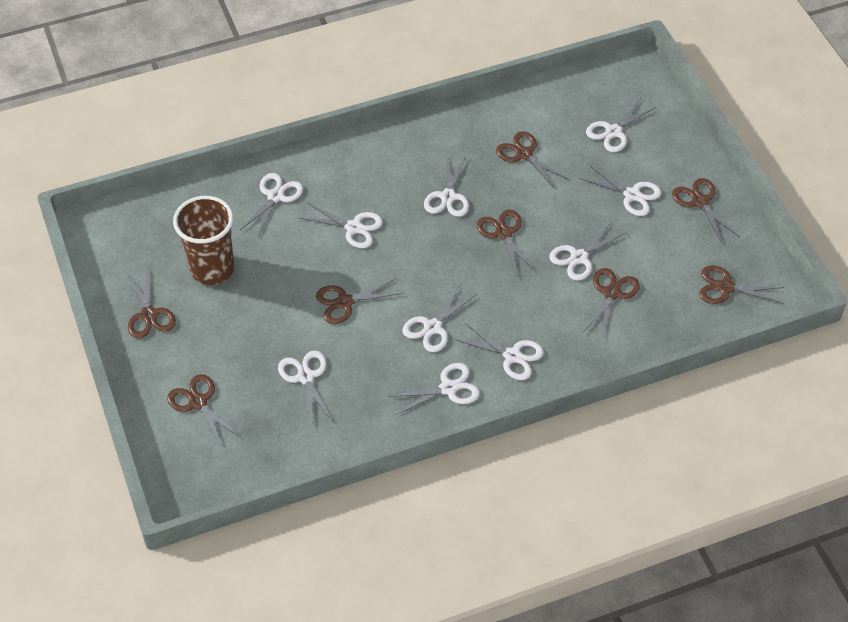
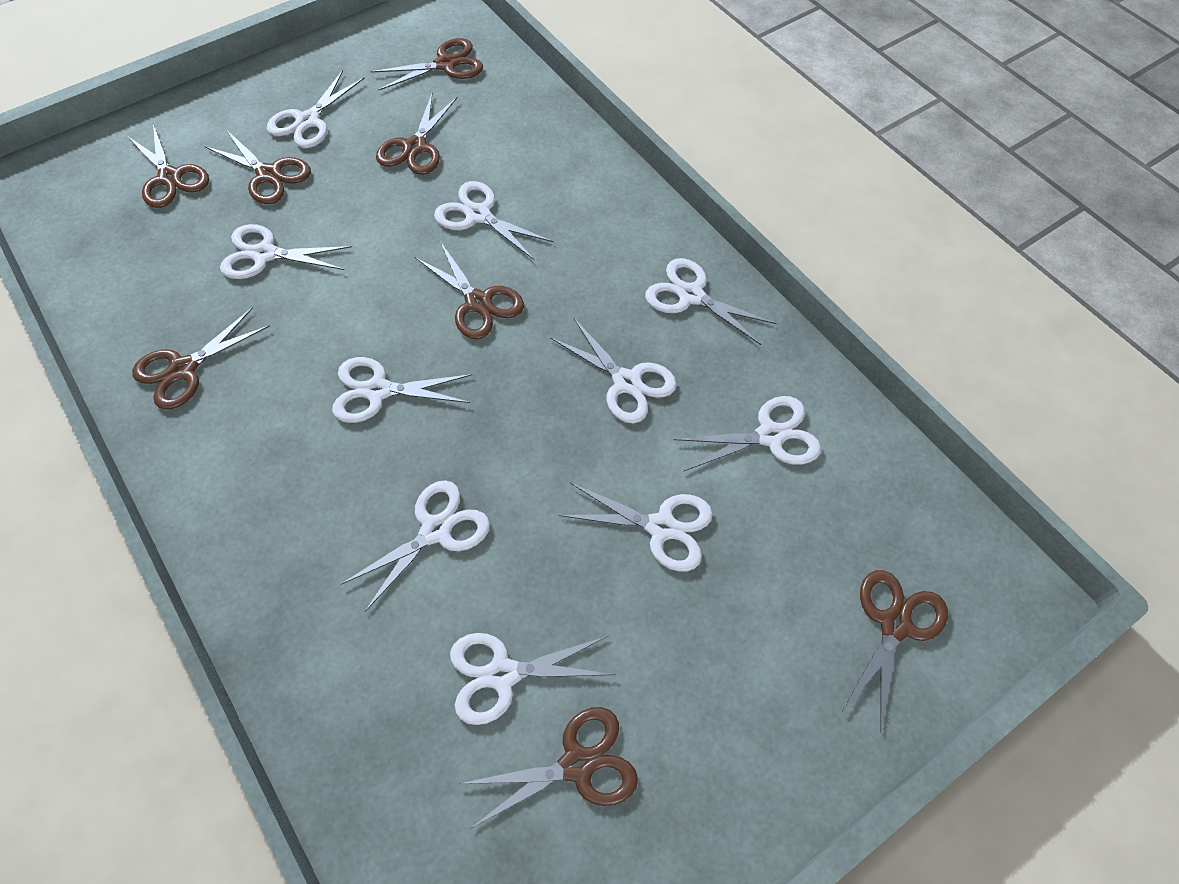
brown cup: 1 -> 0

